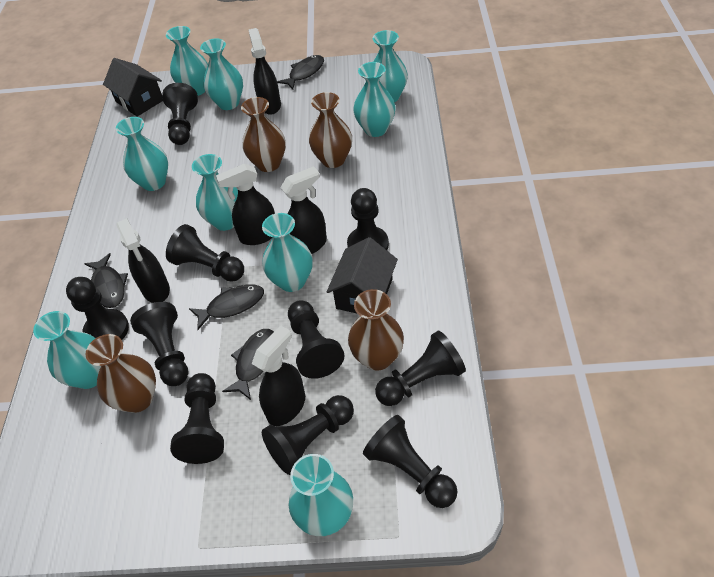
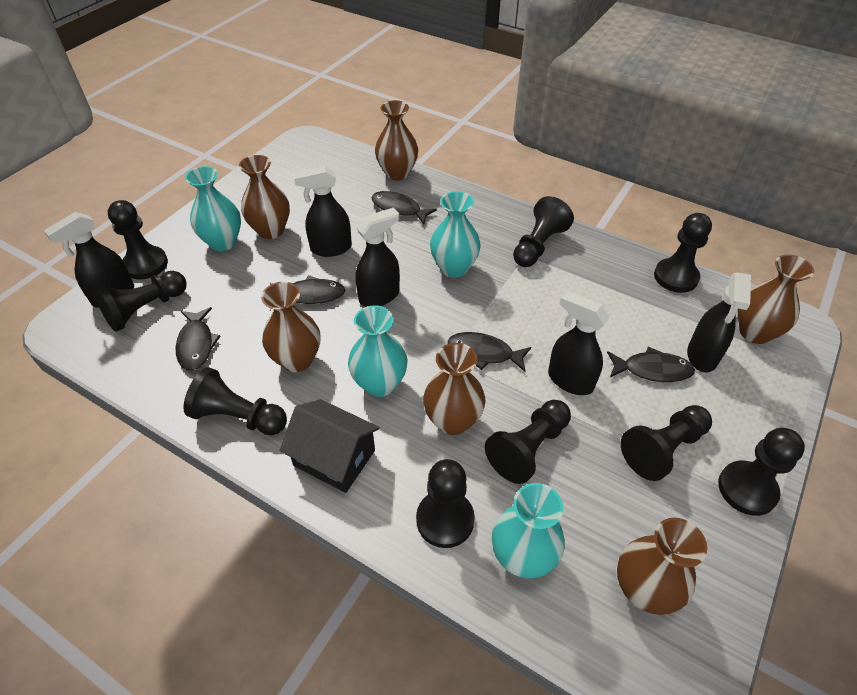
black fish: 4 -> 5
black house: 2 -> 1
black pawn: 10 -> 9
brown vase: 4 -> 6
turquoise vase: 9 -> 4

